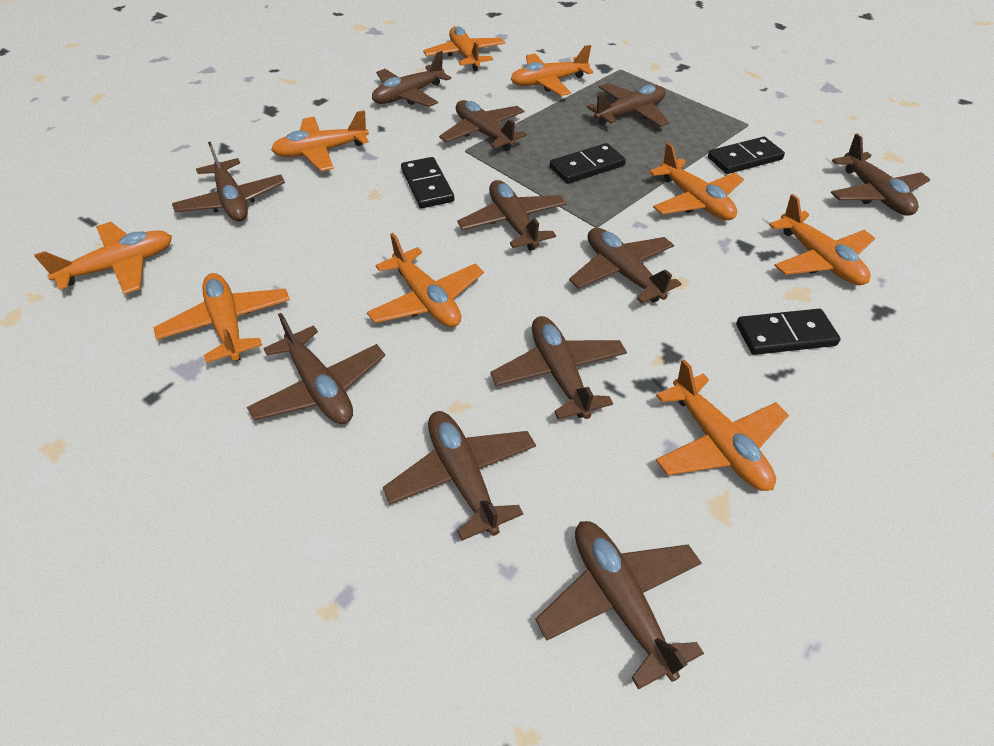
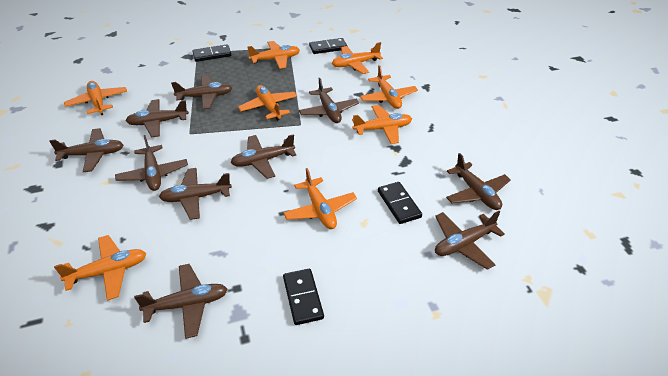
brown plane: 11 -> 10
orange plane: 9 -> 8

